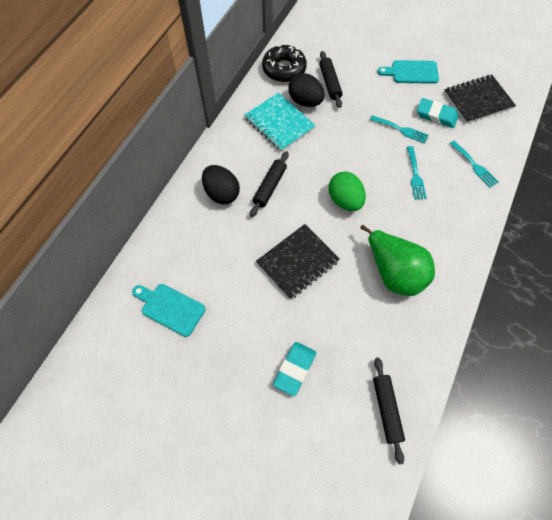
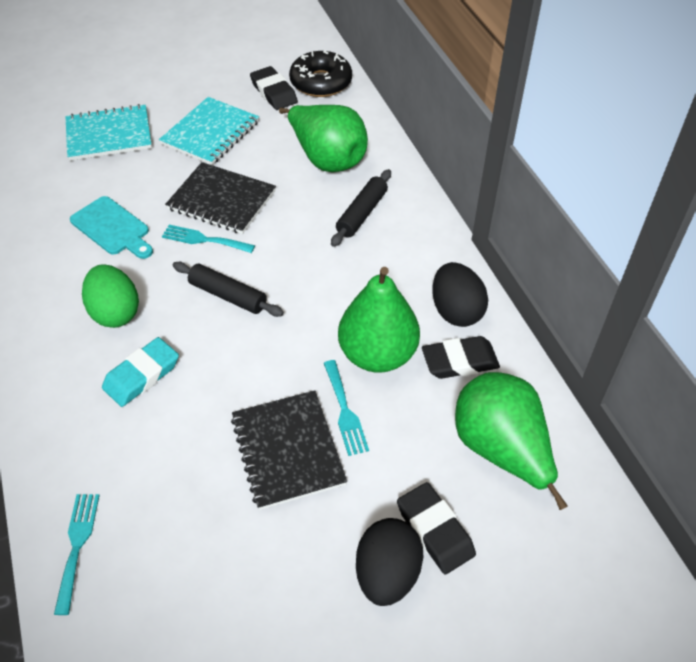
black eraser: 0 -> 3
black rolling pin: 3 -> 2
green pear: 1 -> 3
turquoise cutting board: 2 -> 1
turquoise eraser: 2 -> 1
turquoise notebook: 1 -> 2

